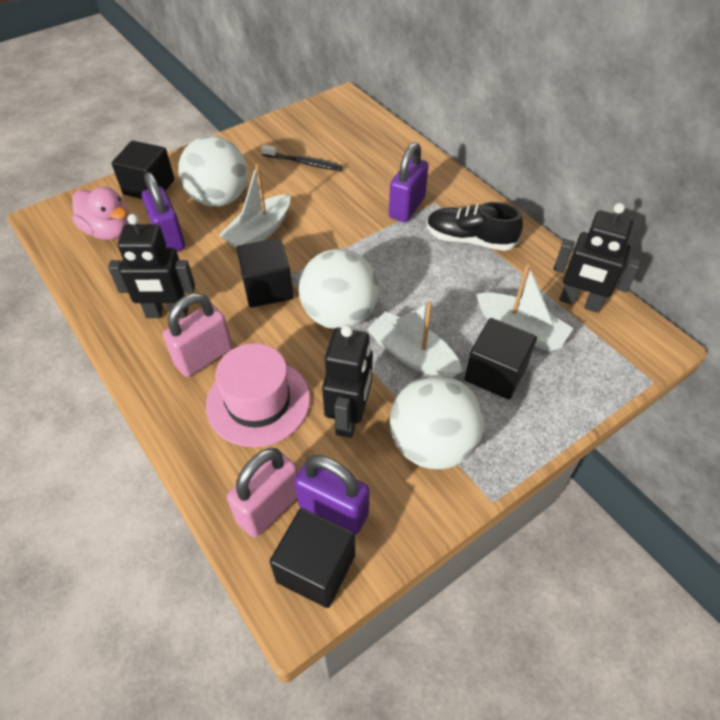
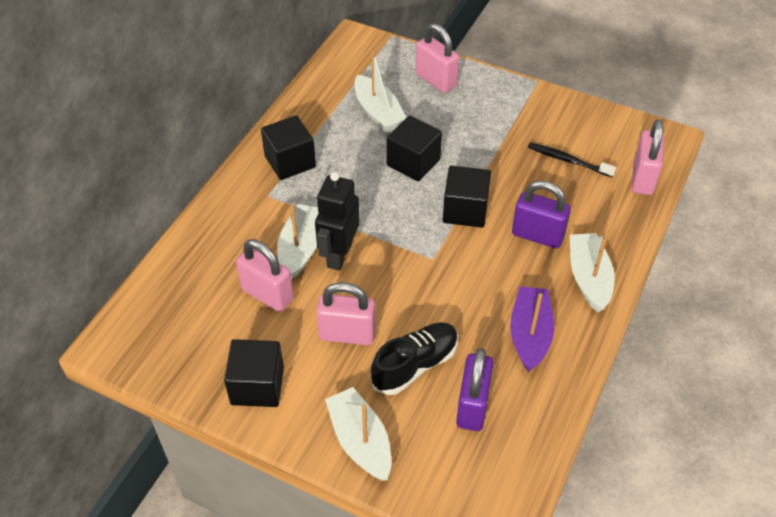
black robot: 3 -> 1
pink duck: 1 -> 0
pink hat: 1 -> 0
pink padlock: 2 -> 4
purple boat: 0 -> 1
purple padlock: 3 -> 2
white ball: 3 -> 0
white boat: 3 -> 4

